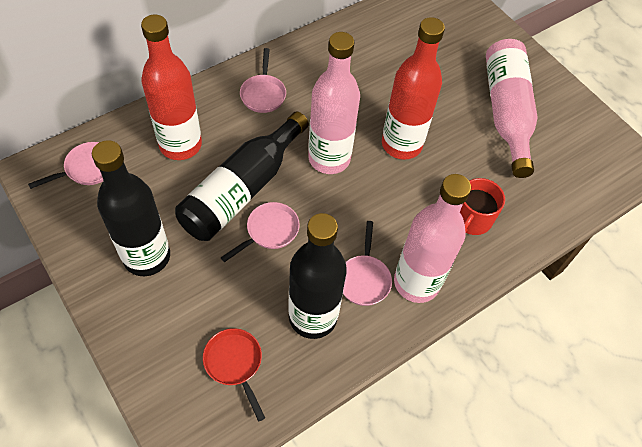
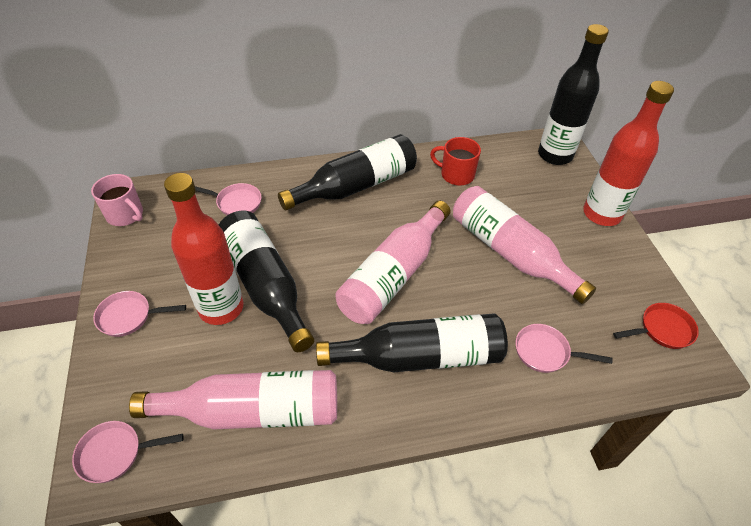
black bottle: 3 -> 4
pink mug: 0 -> 1

